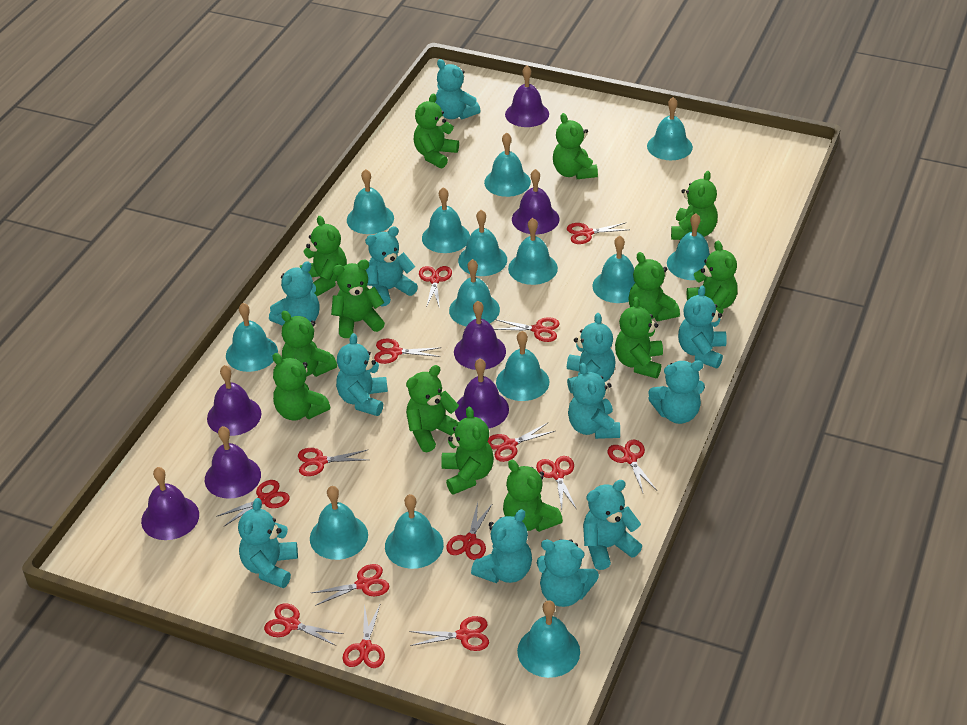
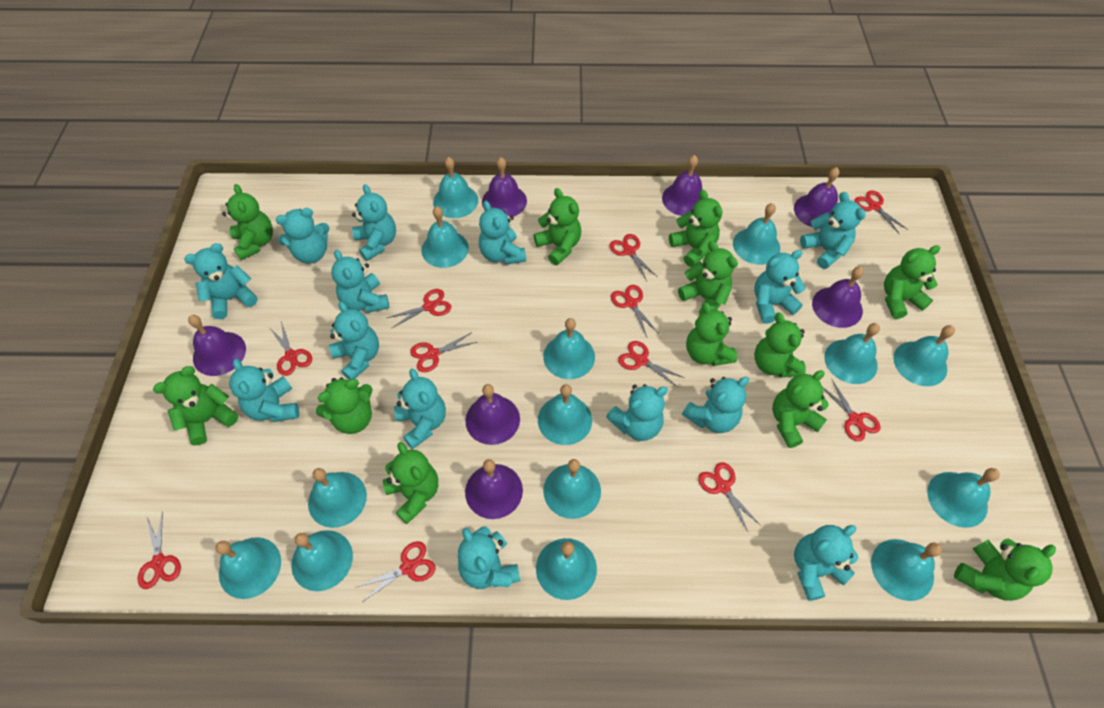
green teddy bear: 13 -> 12
red scissors: 14 -> 11
turquoise teddy bear: 12 -> 14

